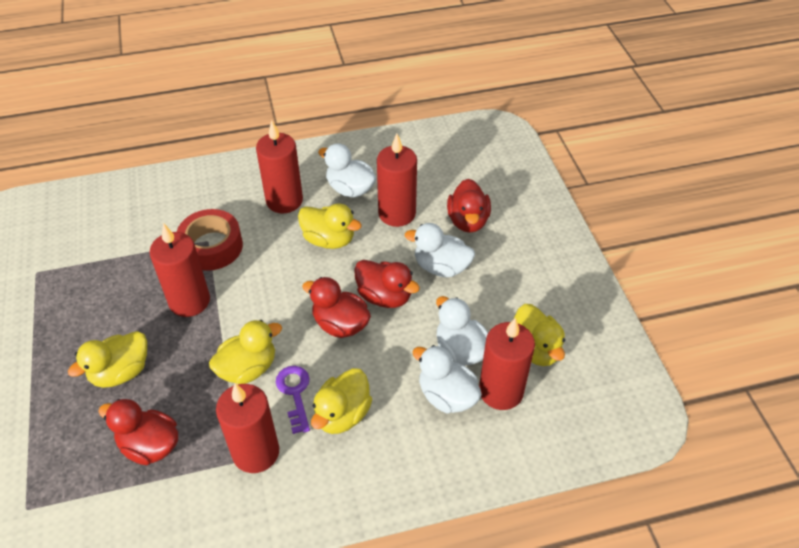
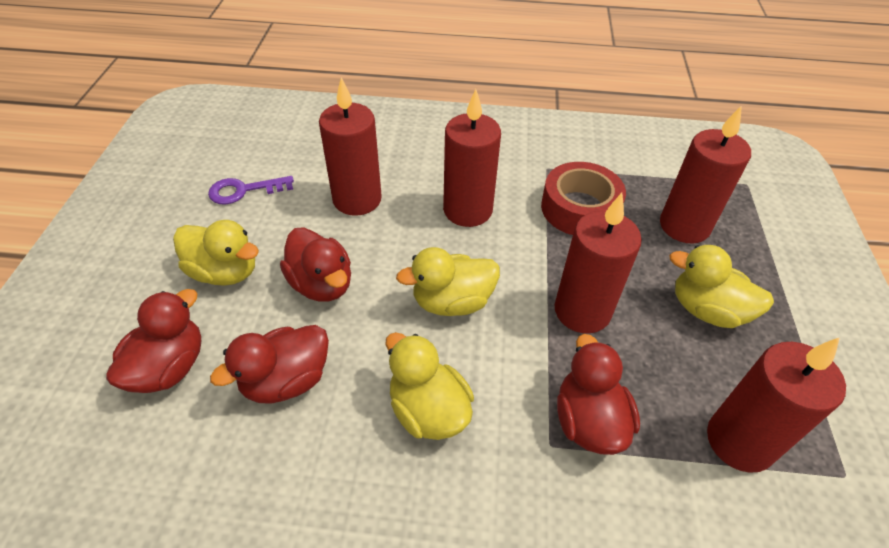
white duck: 4 -> 0
yellow duck: 5 -> 4

